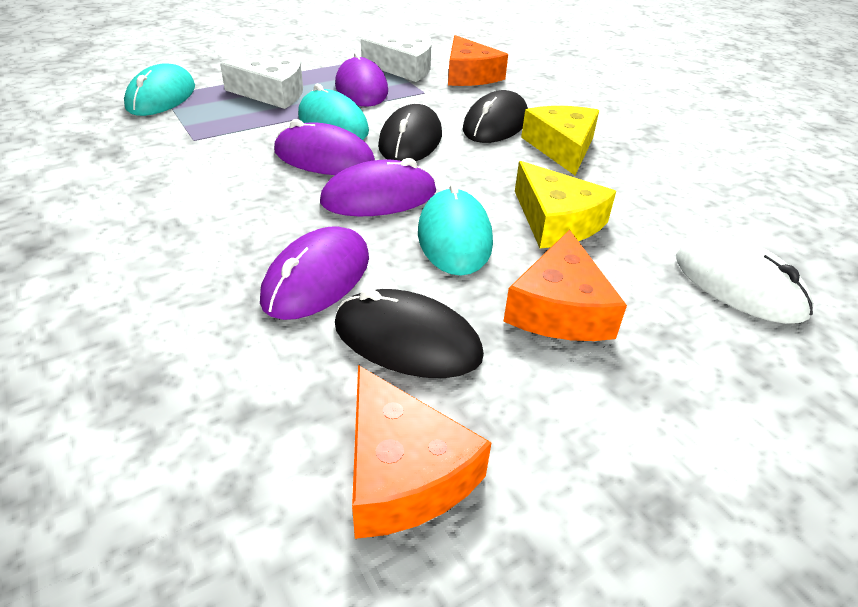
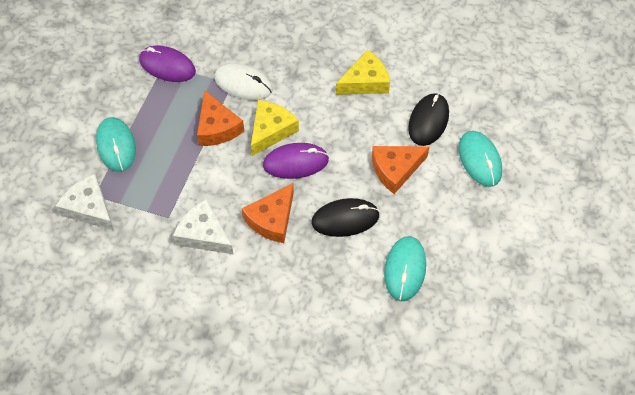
black mouse: 3 -> 2
purple mouse: 4 -> 2

